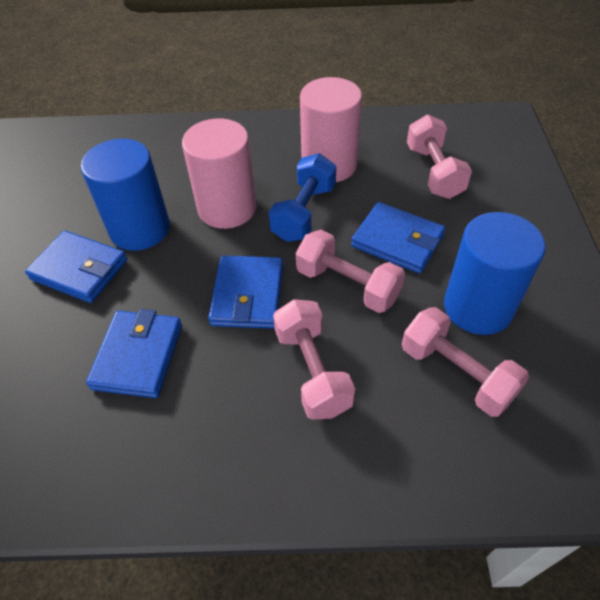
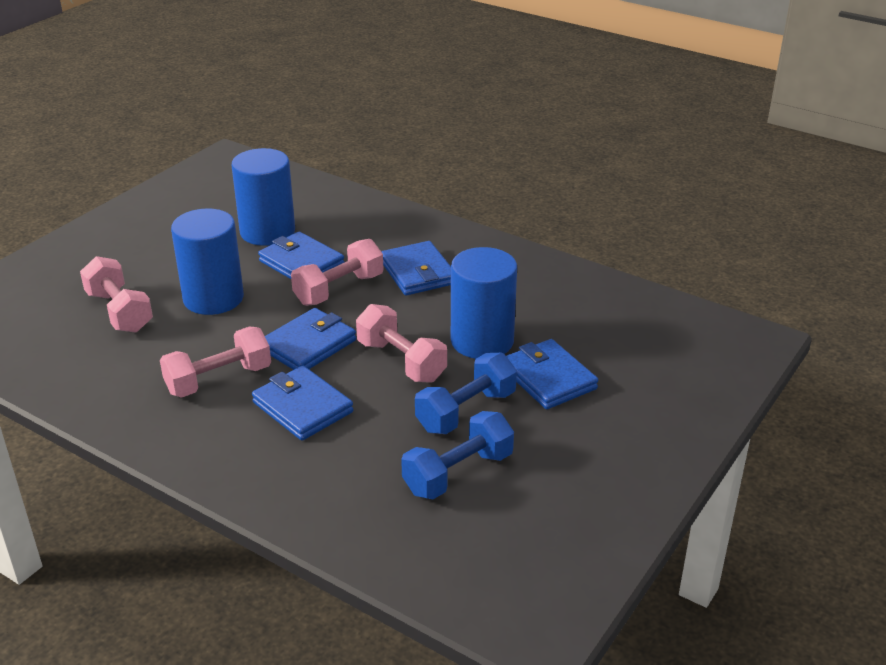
blue cylinder: 2 -> 3
blue dumbbell: 1 -> 2
blue wallet: 4 -> 5
pink cylinder: 2 -> 0

